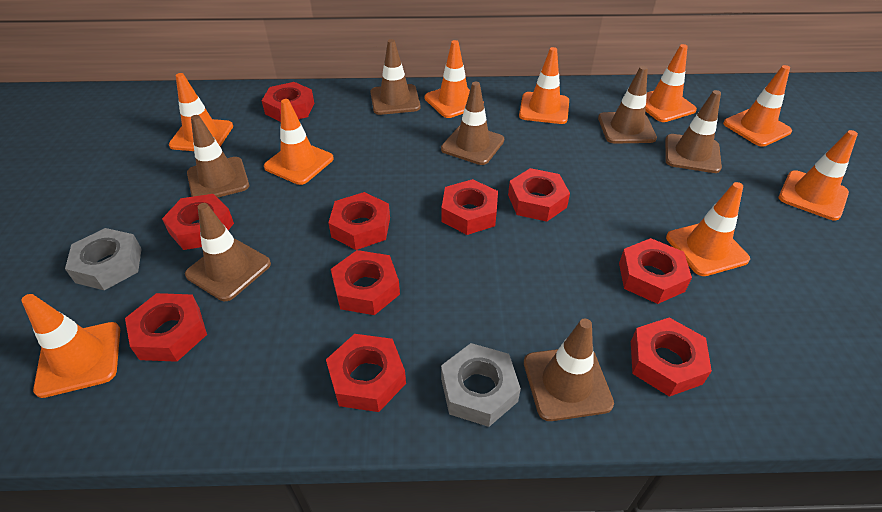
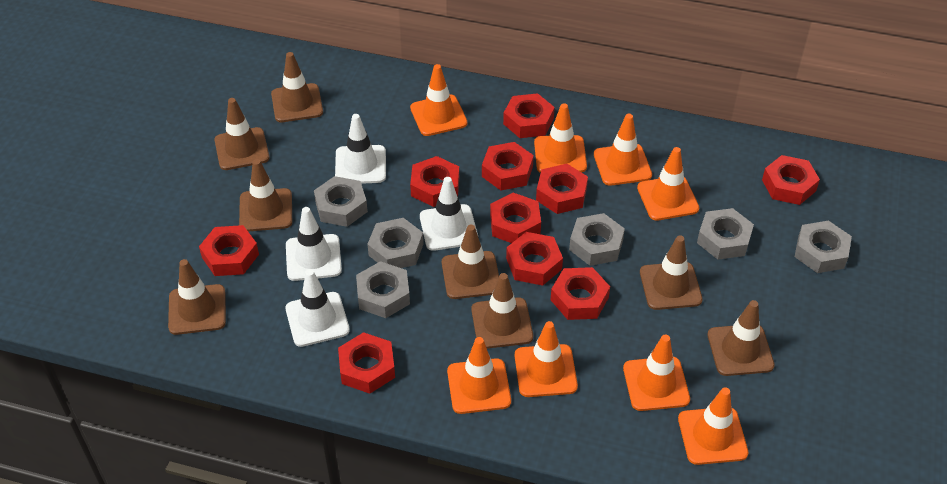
brown traffic cone: 7 -> 8
grey nut: 2 -> 6
orange traffic cone: 9 -> 8
white traffic cone: 0 -> 4

